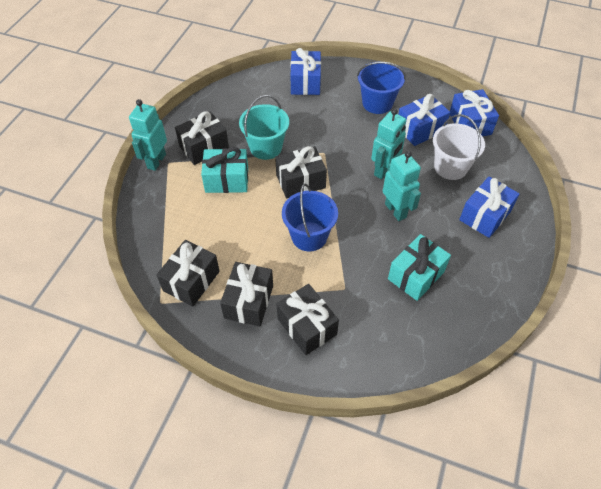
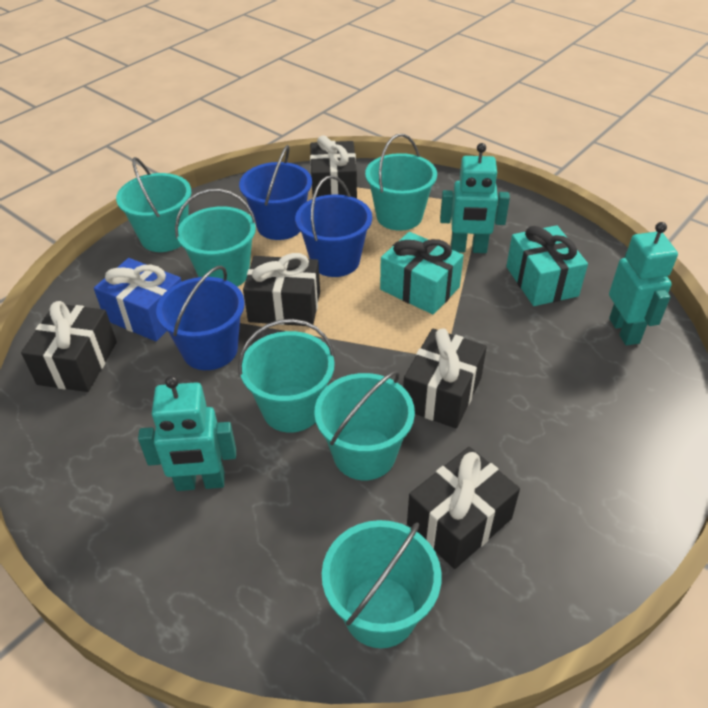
blue bucket: 2 -> 3
blue gift: 4 -> 1
turquoise bucket: 1 -> 6
white bucket: 1 -> 0

